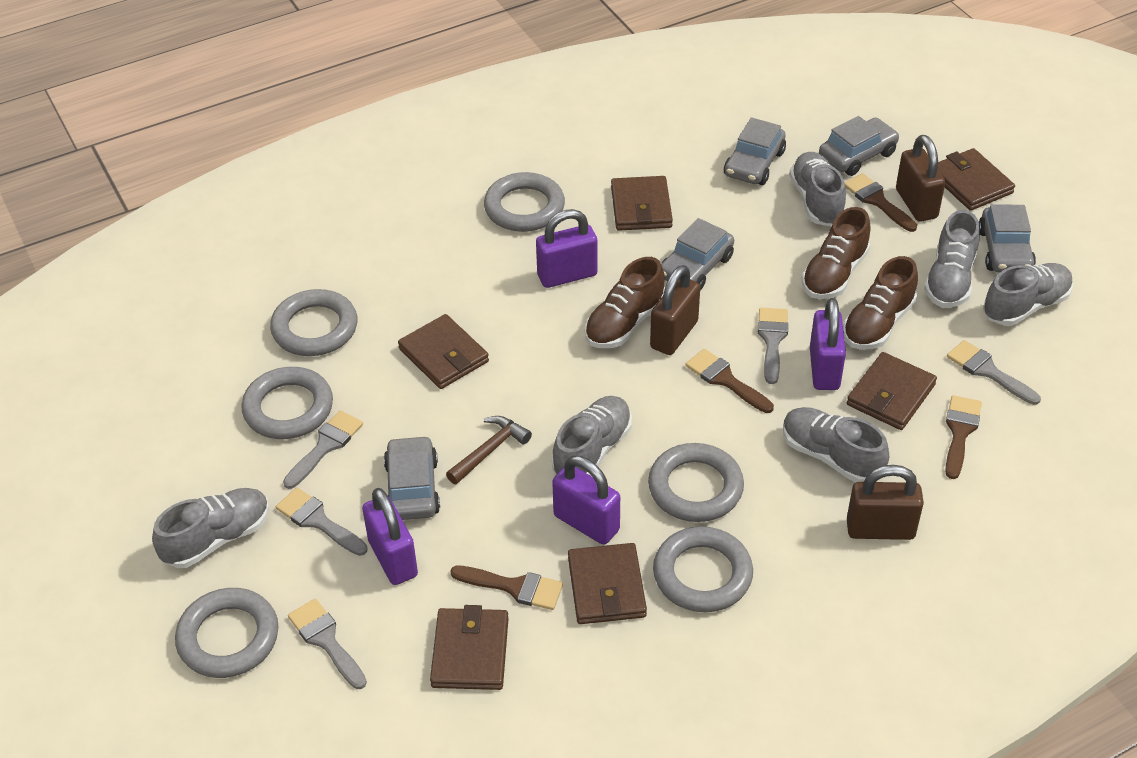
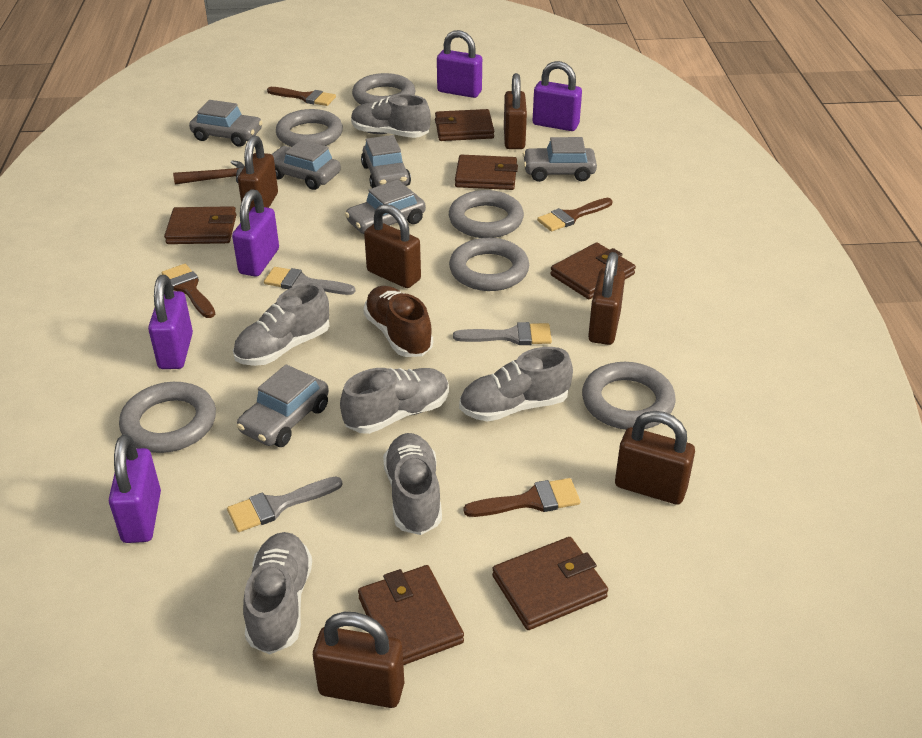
brown padlock: 3 -> 6
brown shoe: 3 -> 1
grey brush: 5 -> 3
grey car: 5 -> 6
purple padlock: 4 -> 5

